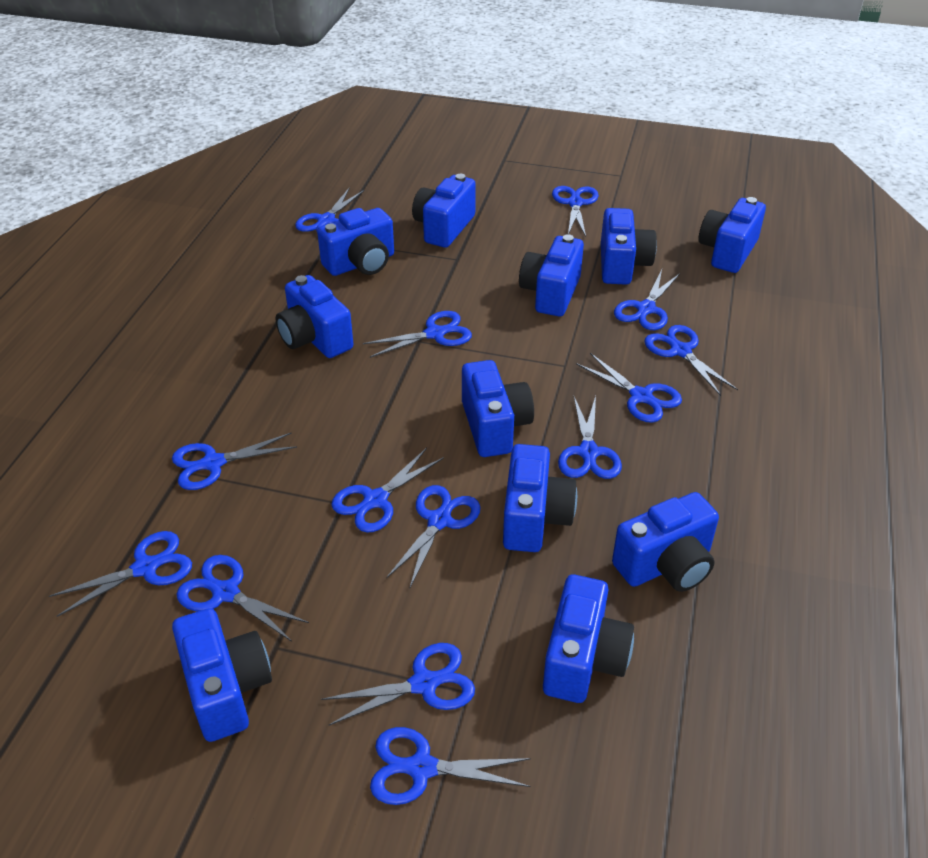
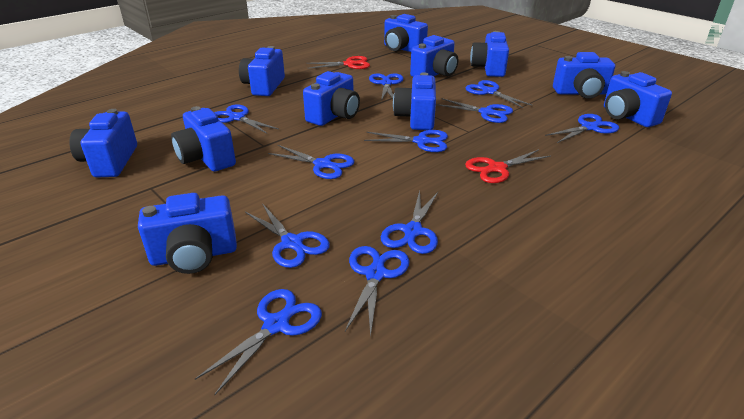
blue scissors: 14 -> 11
red scissors: 0 -> 2

